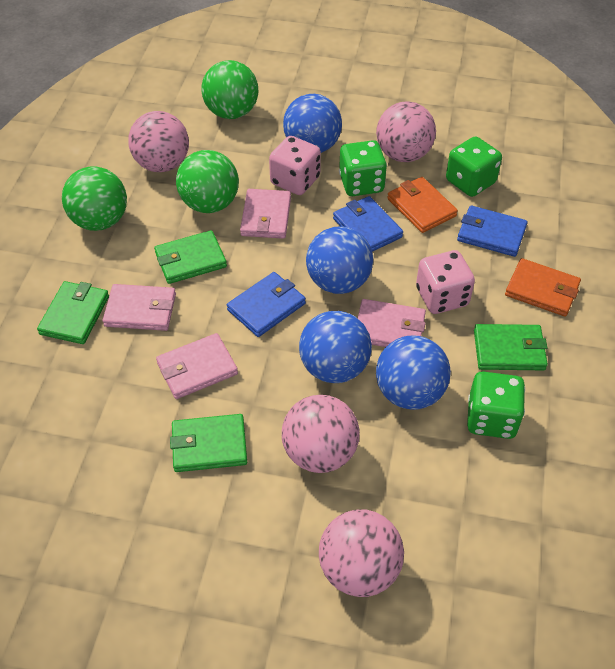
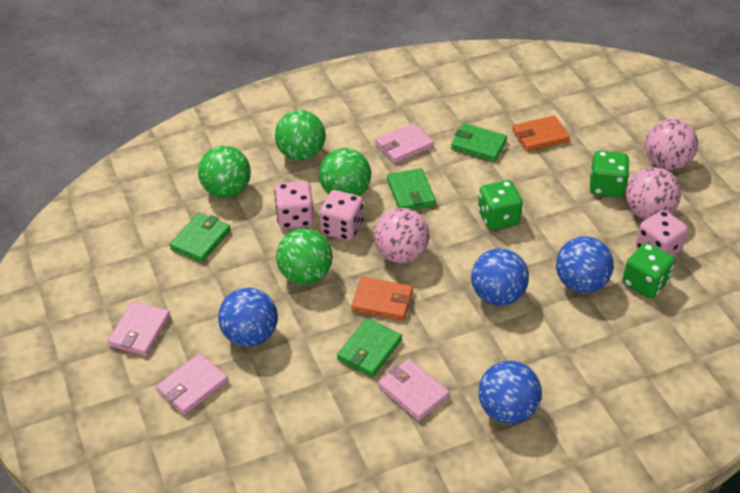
blue wallet: 3 -> 0
green ball: 3 -> 4
pink ball: 4 -> 3
pink dice: 2 -> 3

